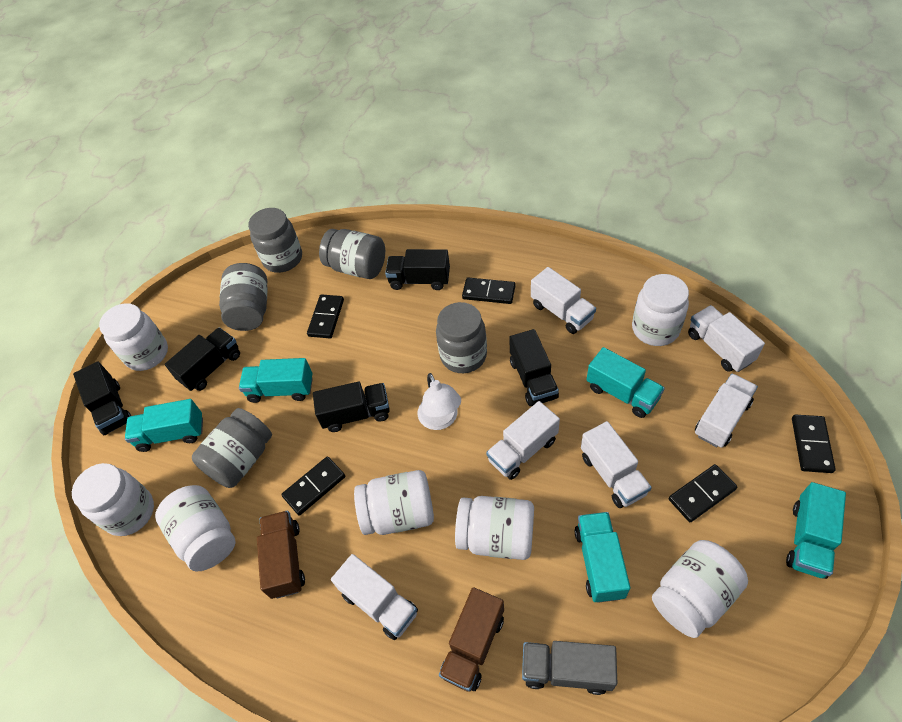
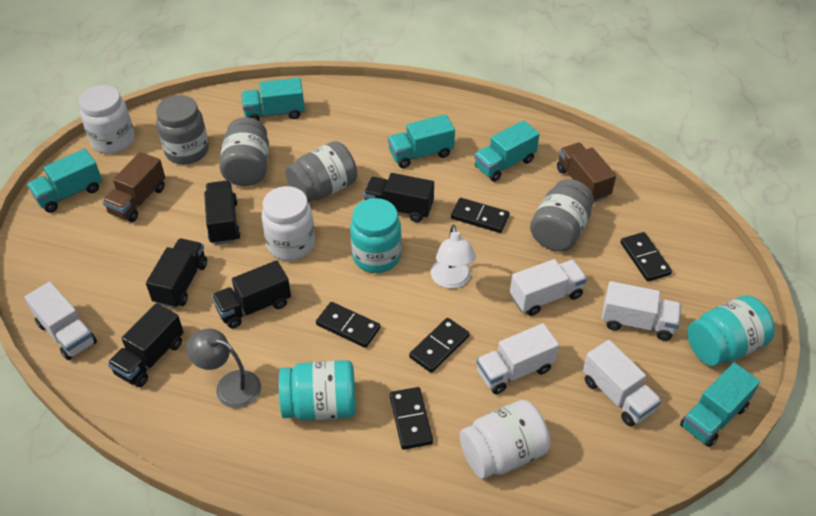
grey jar: 5 -> 4
grey lamp: 0 -> 1
grey truck: 1 -> 0
turquoise jar: 0 -> 3
white jar: 7 -> 3
white truck: 6 -> 5

